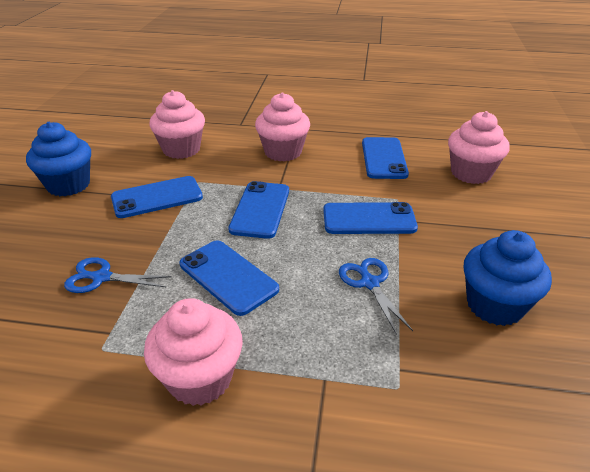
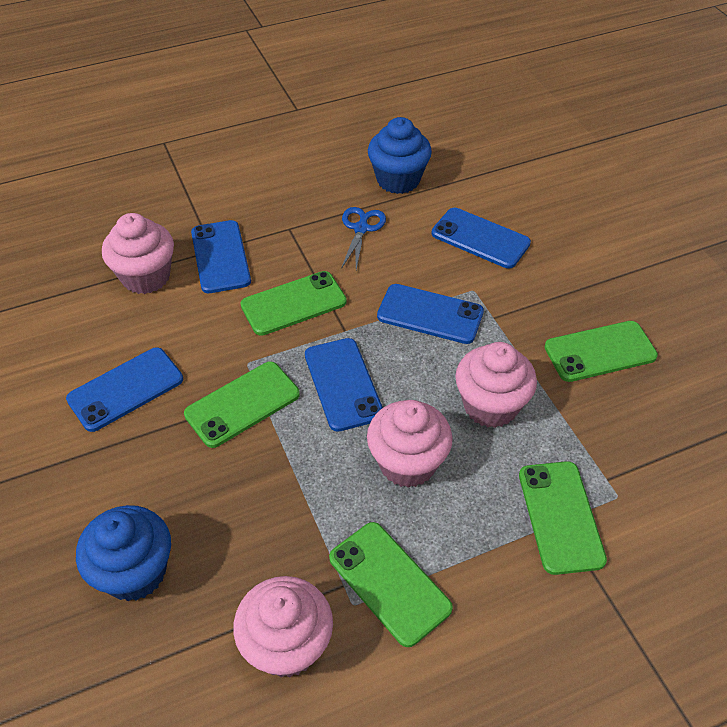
blue scissors: 2 -> 1
green phone: 0 -> 5

